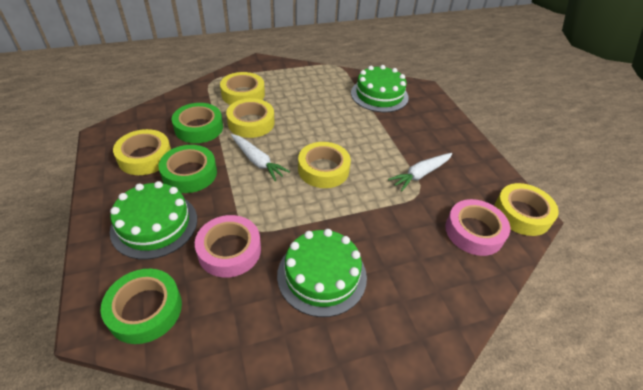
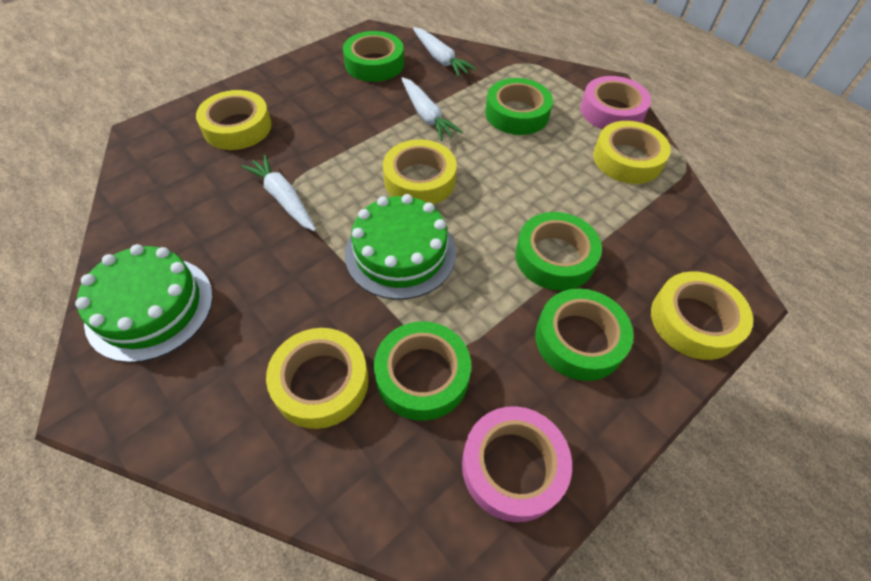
green cake: 3 -> 2
green tape: 3 -> 5
white carrot: 2 -> 3

